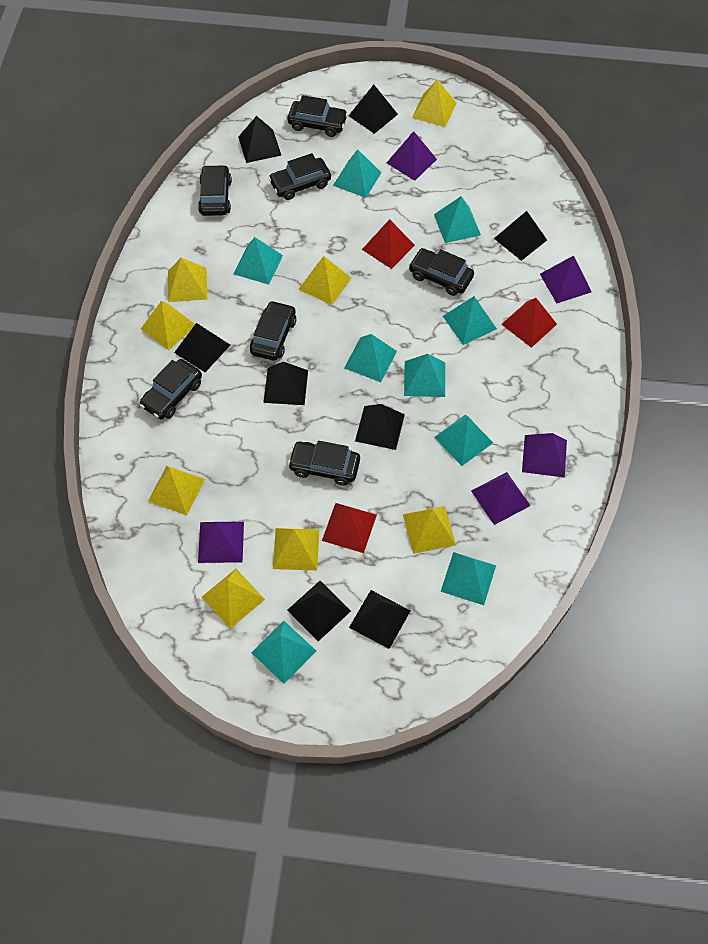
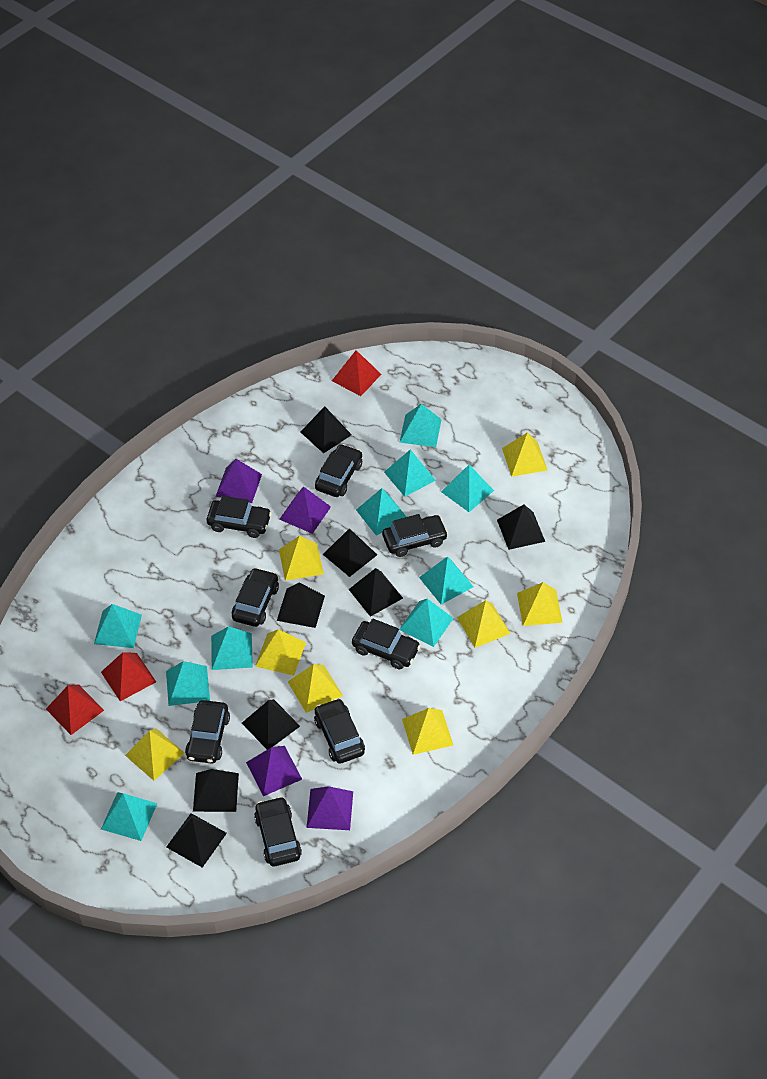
black car: 7 -> 8
purple pyramid: 5 -> 4
turquoise pyramid: 9 -> 10

